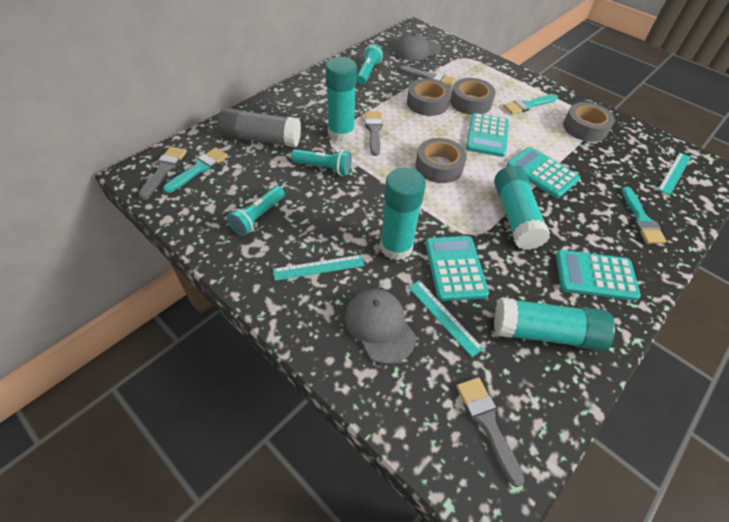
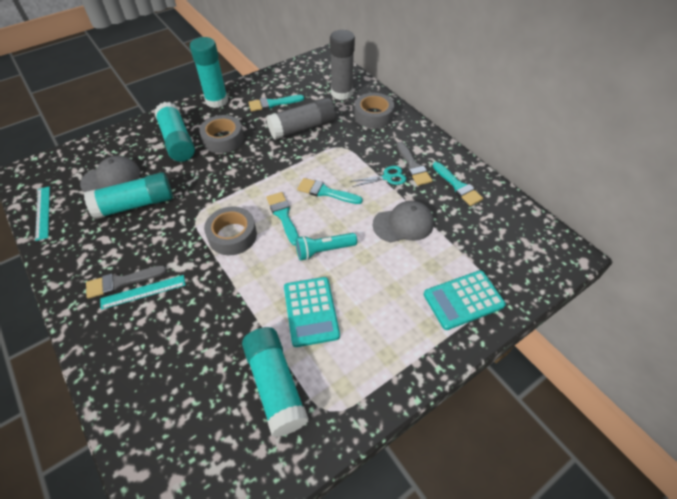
grey brush: 4 -> 2
grey glue stick: 1 -> 2
grey tape: 4 -> 3
turquoise brush: 3 -> 4
turquoise calculator: 4 -> 2
turquoise flashlight: 3 -> 1
turquoise ruler: 3 -> 2
turquoise scissors: 0 -> 1

